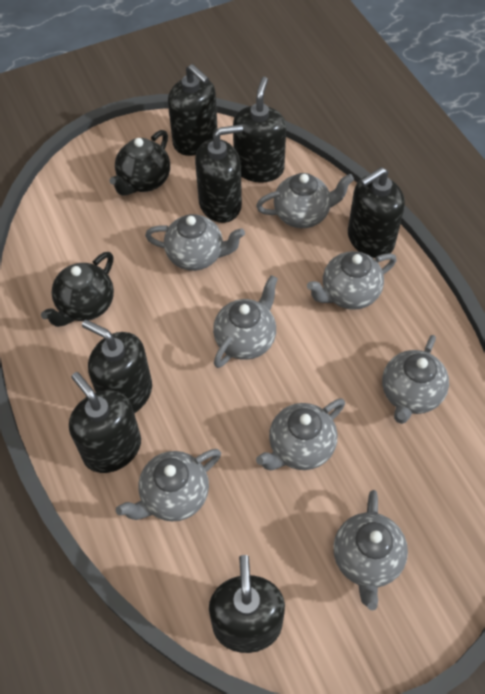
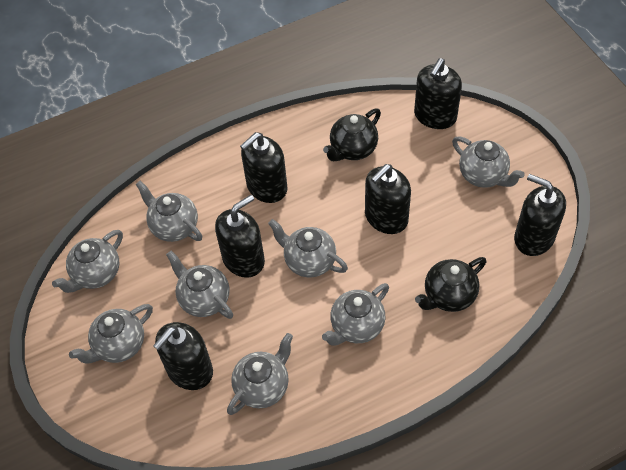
black soap dispenser: 7 -> 6

